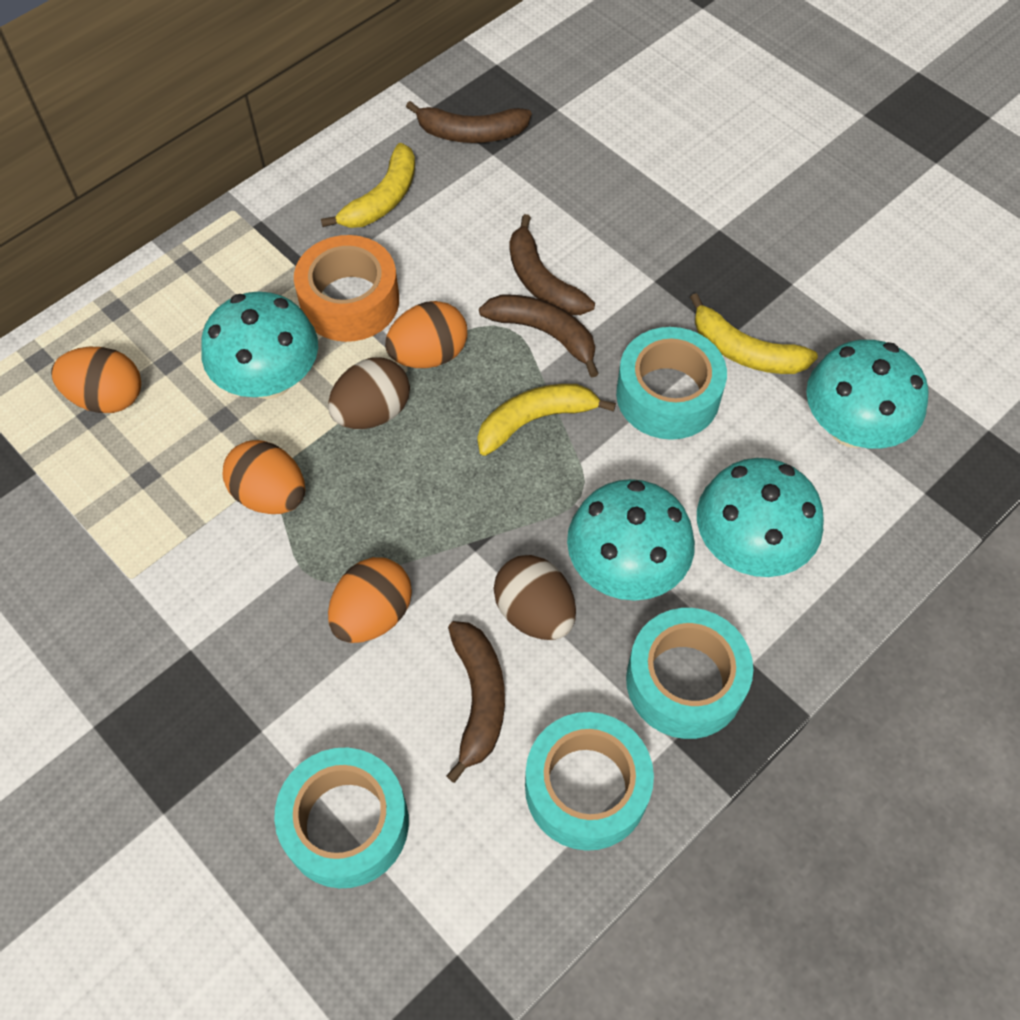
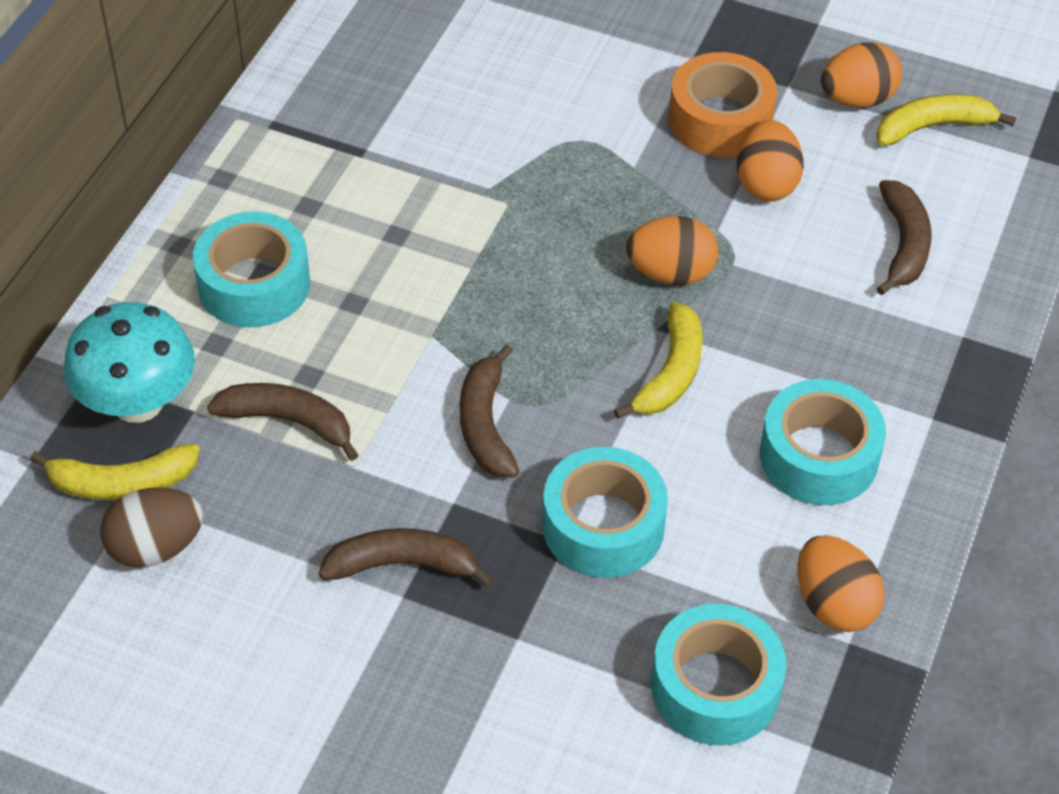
brown egg: 2 -> 1
turquoise mushroom: 4 -> 1

